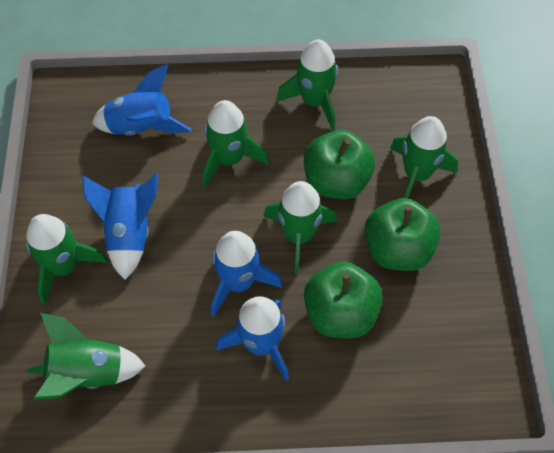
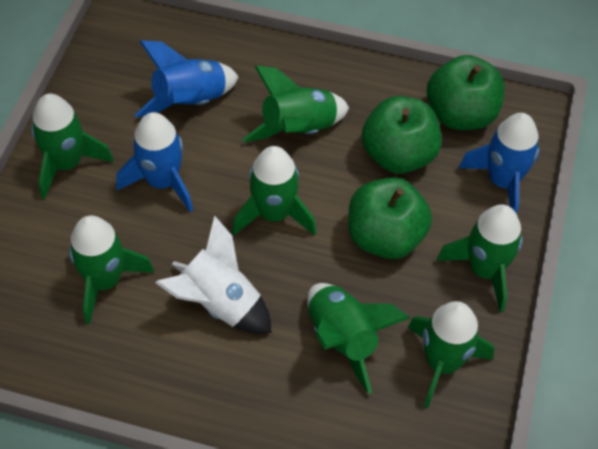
blue rocket: 4 -> 3
green rocket: 6 -> 7
white rocket: 0 -> 1

